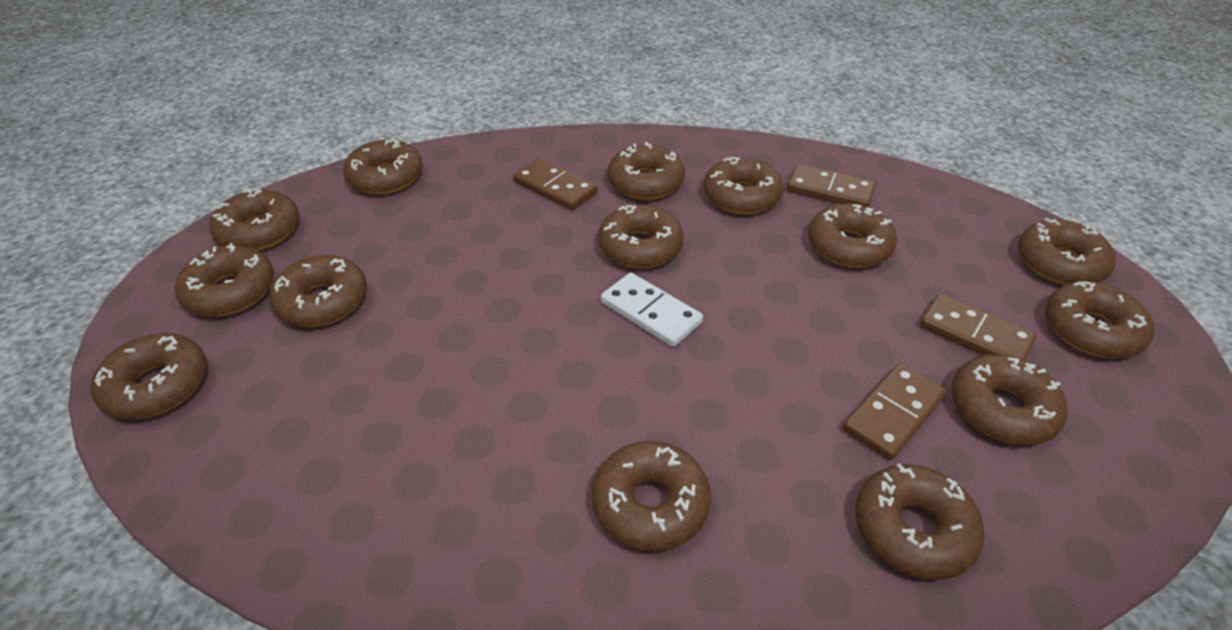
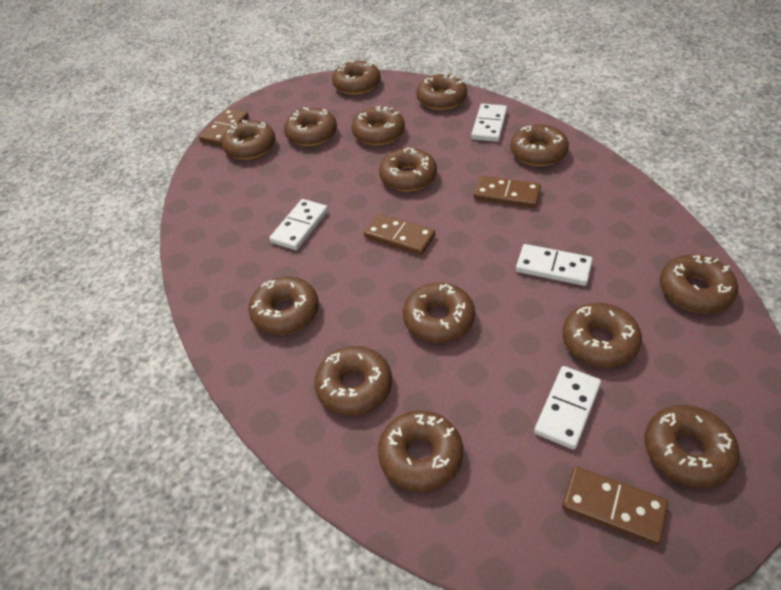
white domino: 1 -> 4

